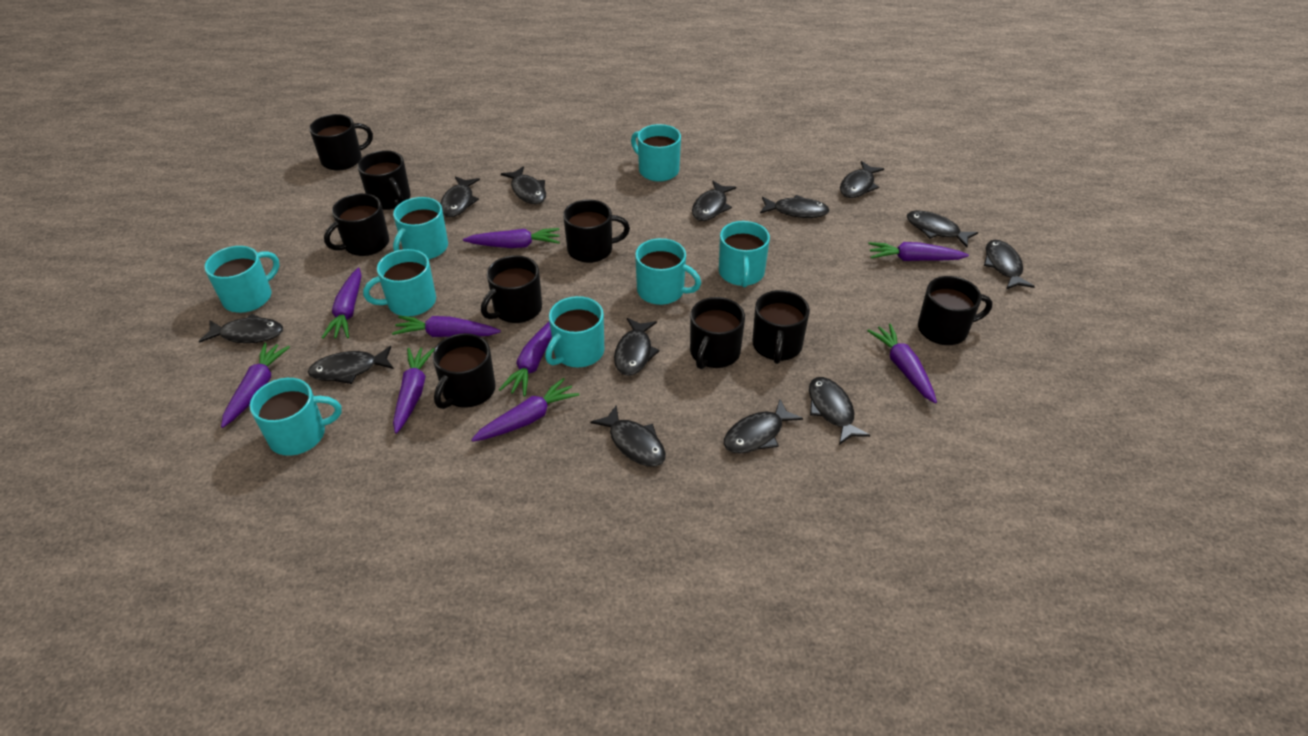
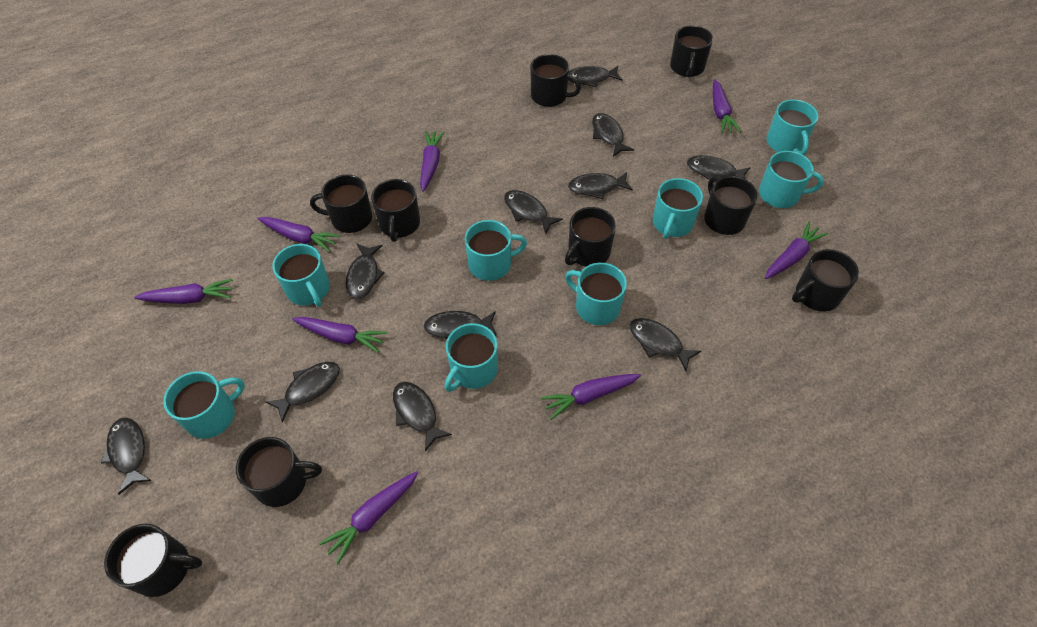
black fish: 13 -> 11
purple carrot: 9 -> 8

